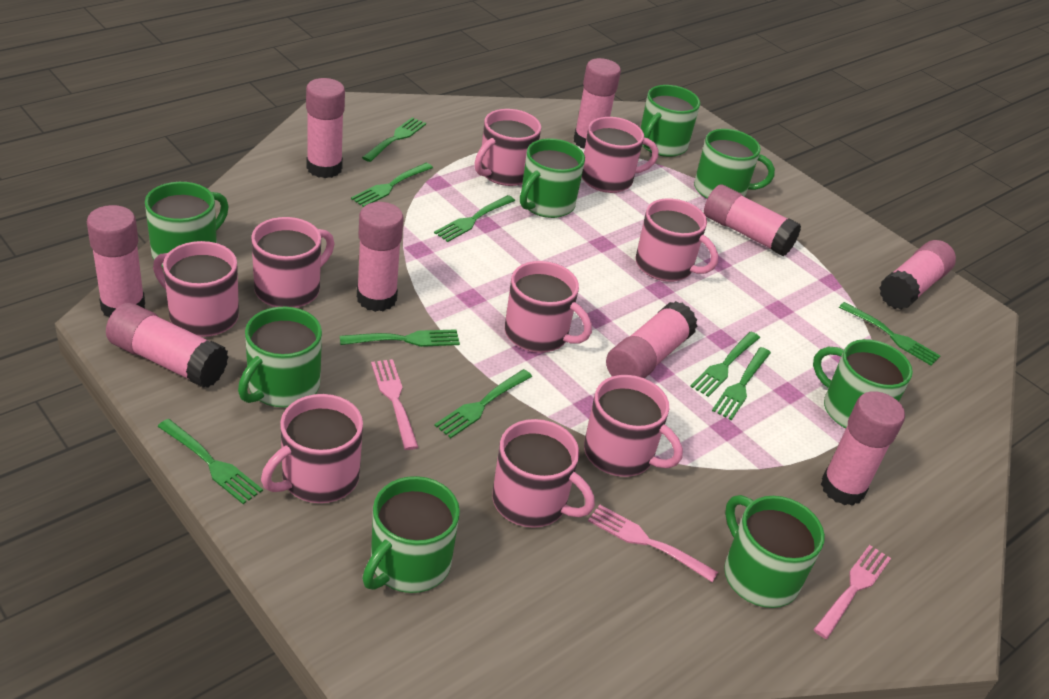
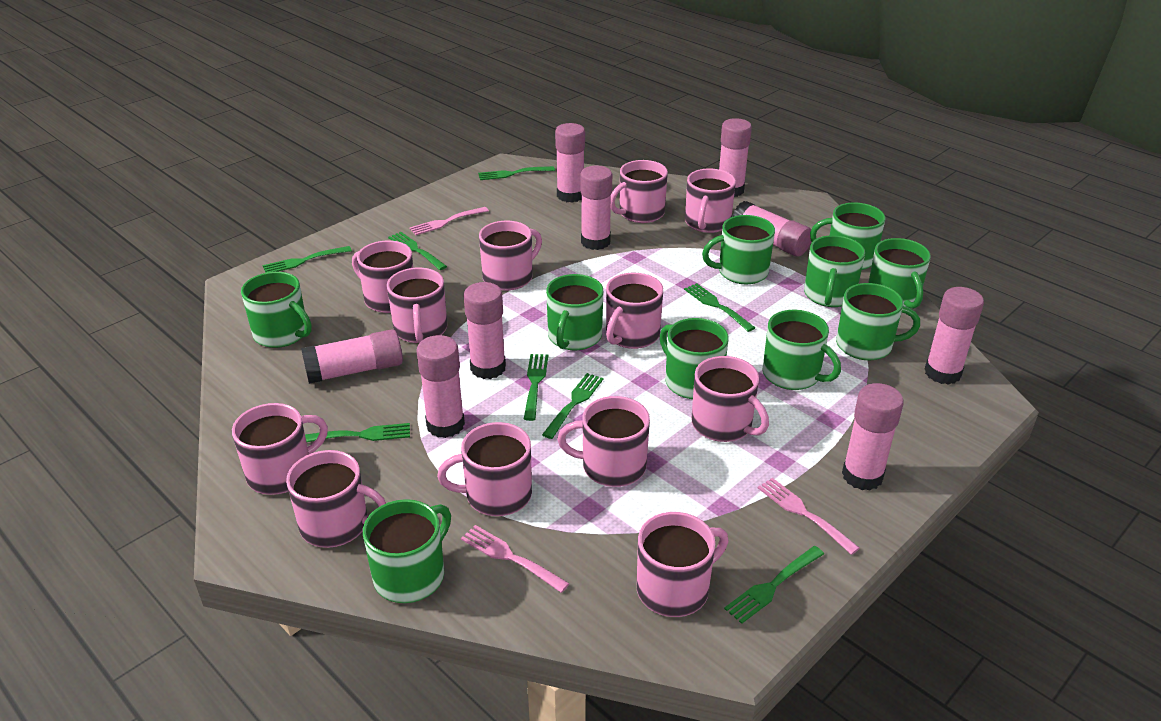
green fork: 9 -> 8
green mug: 8 -> 10
pink mug: 9 -> 12

